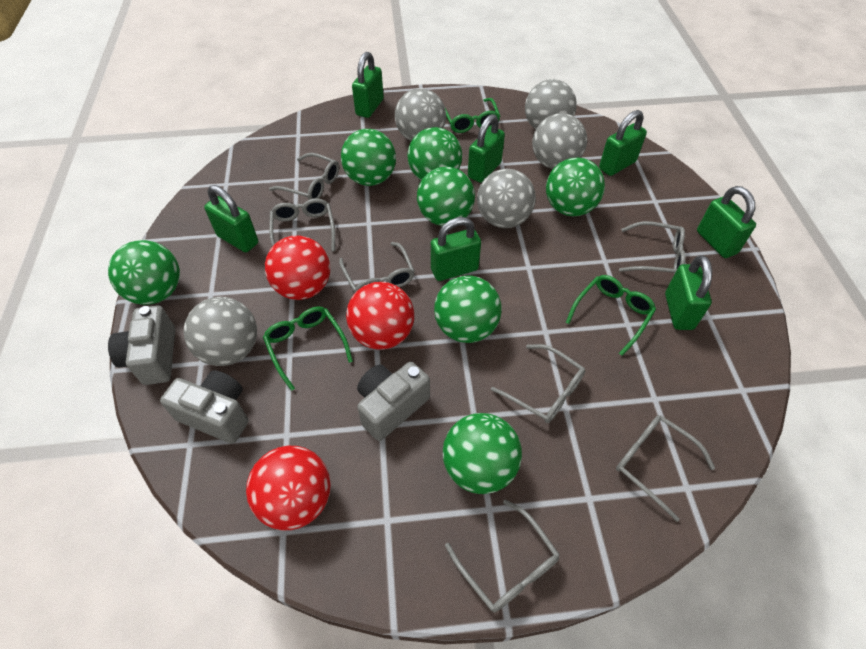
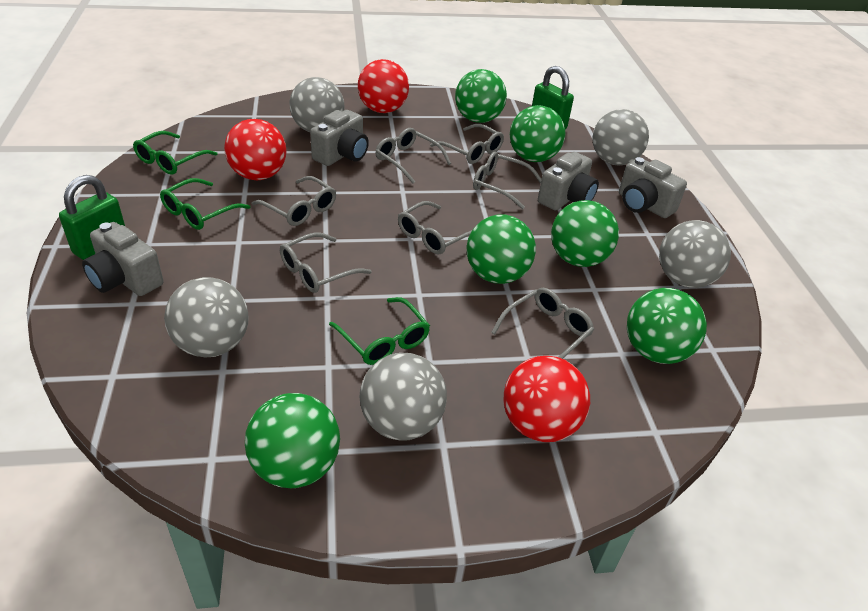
green ball: 7 -> 6
green padlock: 7 -> 2
grey camera: 3 -> 4

